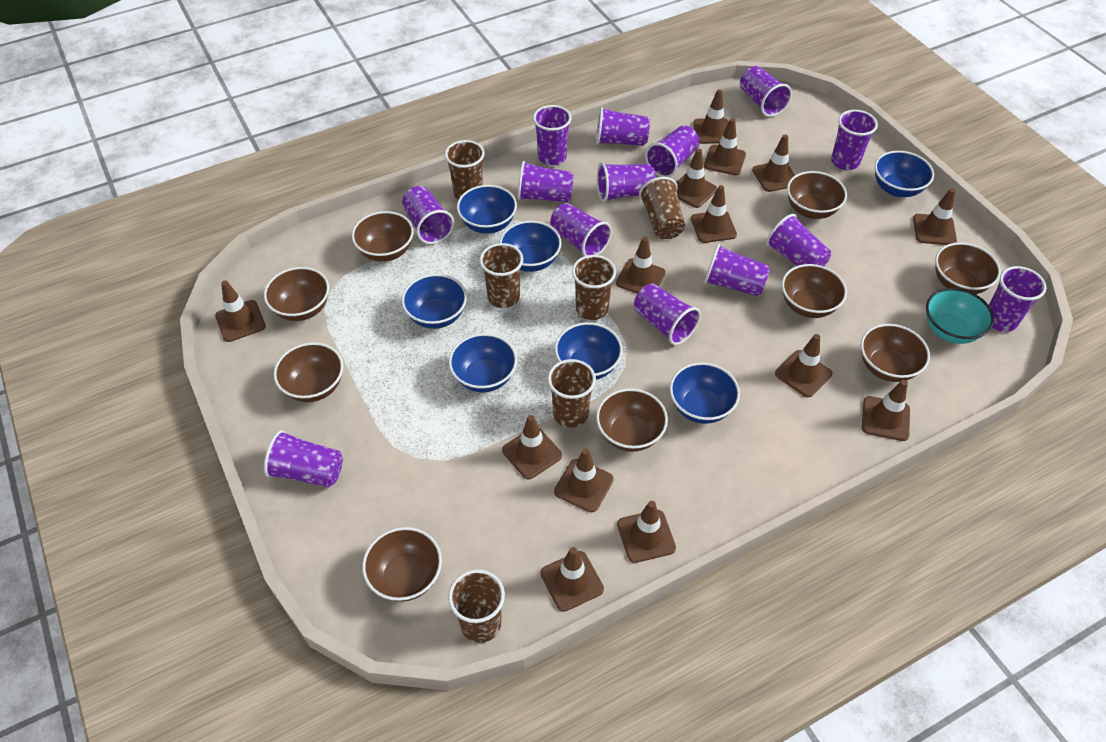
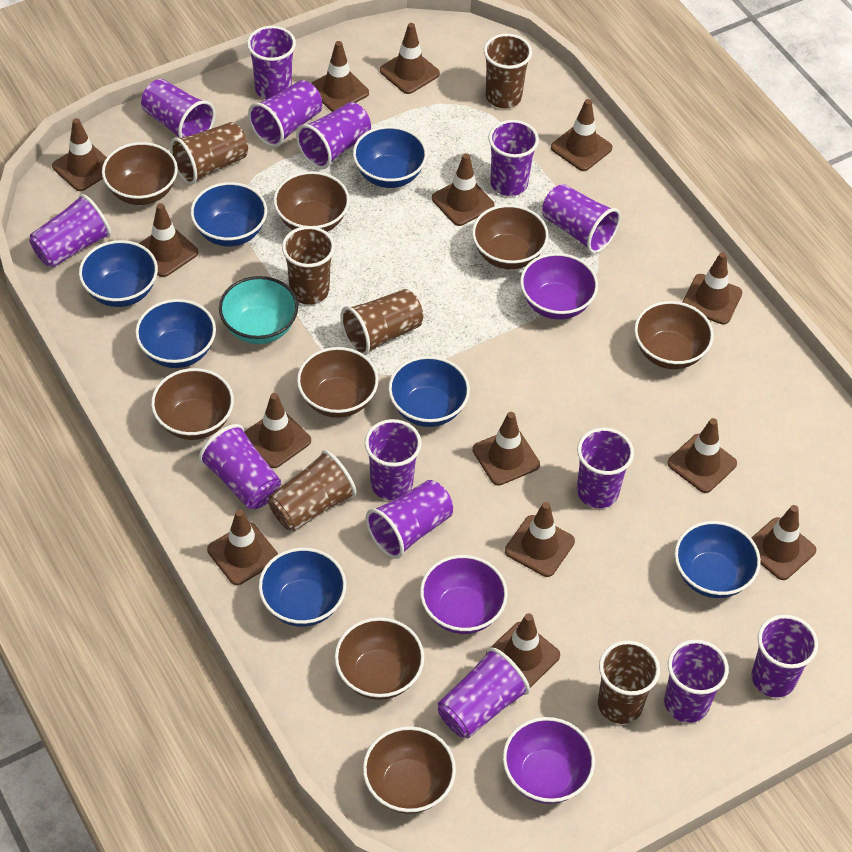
brown bowl: 9 -> 8
purple bowl: 0 -> 3

